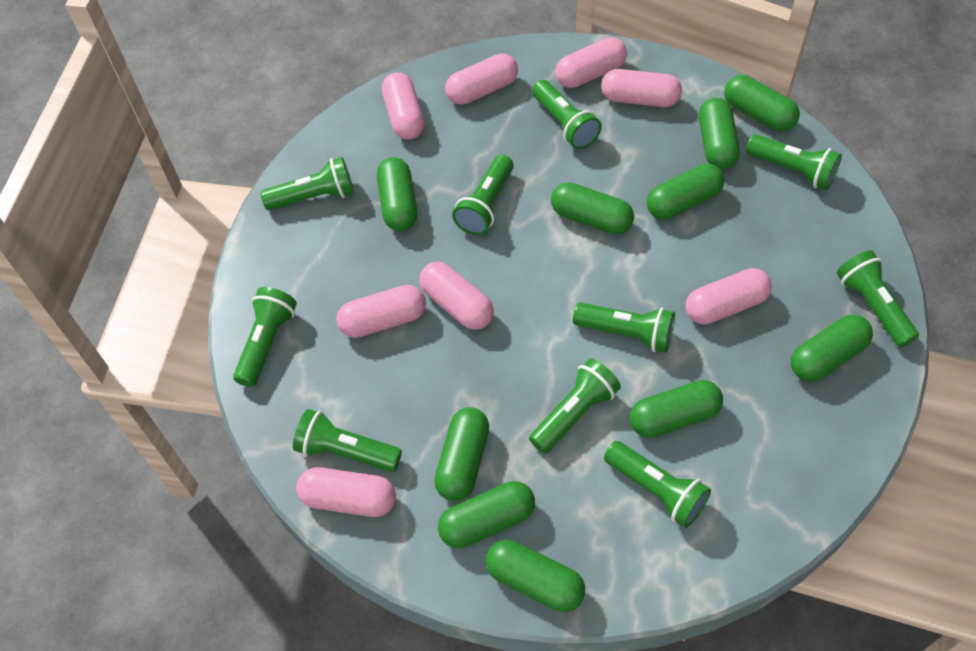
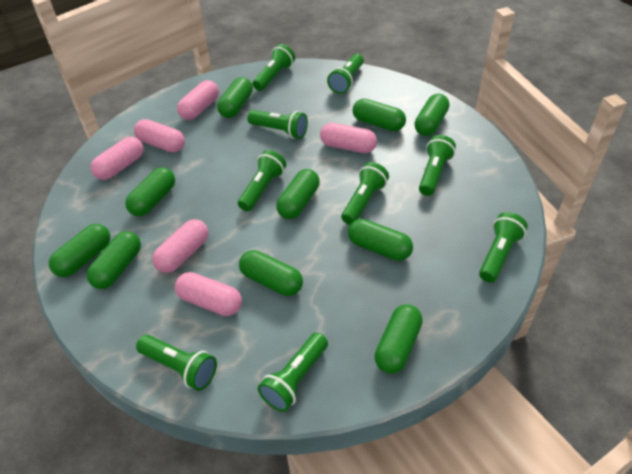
green flashlight: 10 -> 9
pink capsule: 8 -> 6

